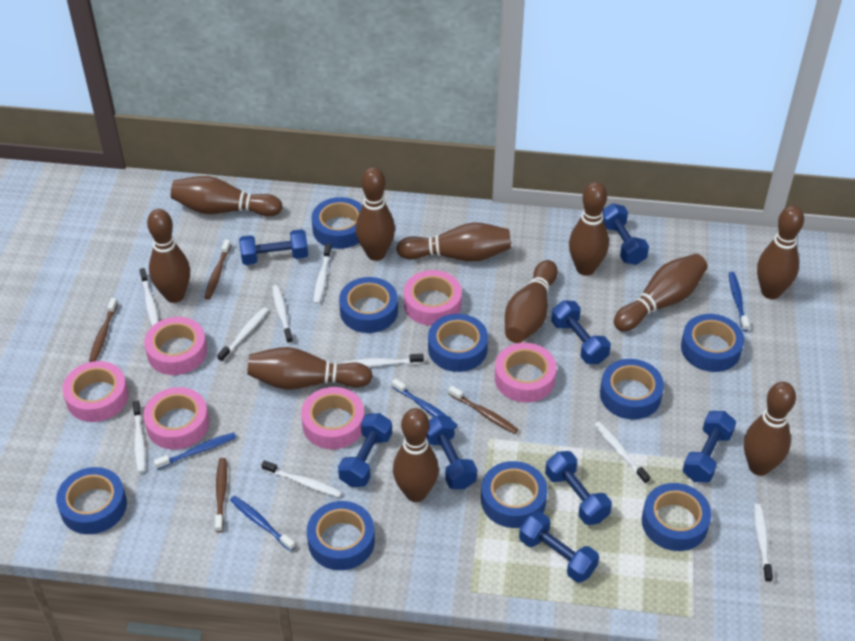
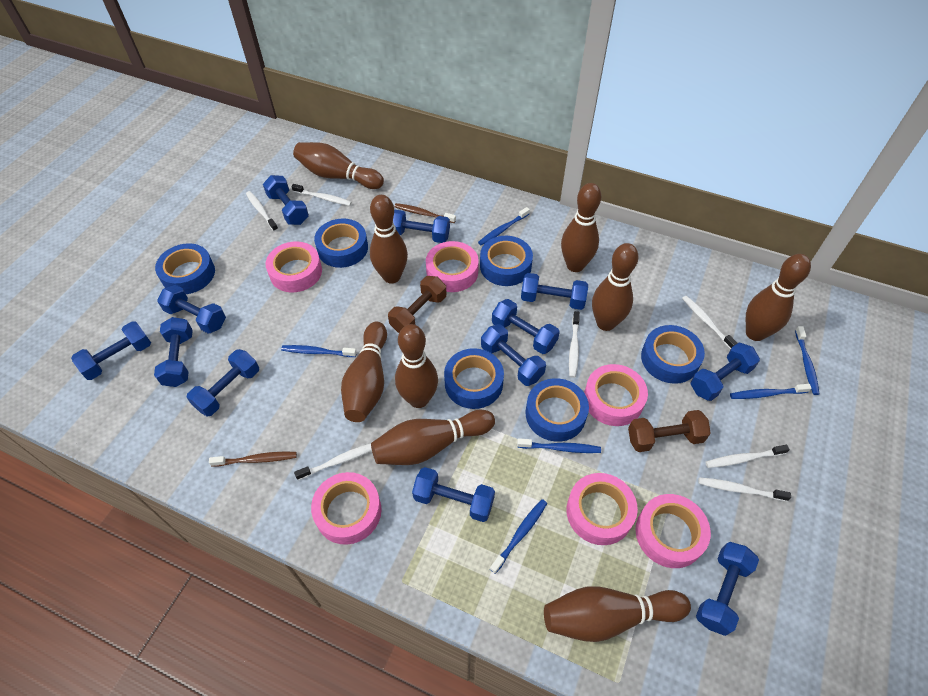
blue dumbbell: 8 -> 12
blue tape: 9 -> 6
blue toothbrush: 4 -> 6
brown bowling pin: 11 -> 9
brown dumbbell: 0 -> 2
brown toothbrush: 4 -> 2
white toothbrush: 9 -> 7

